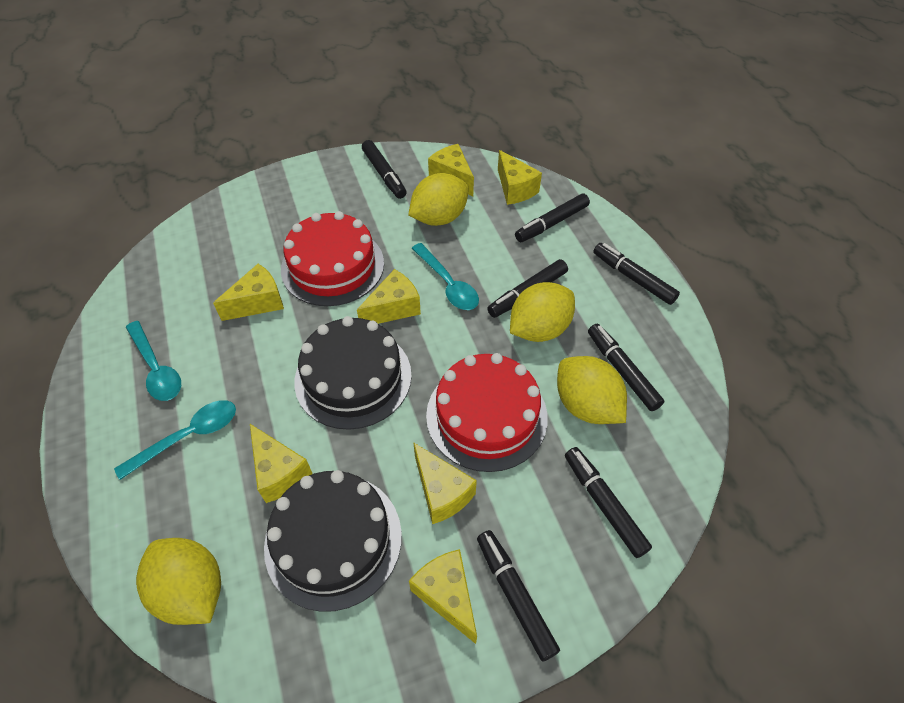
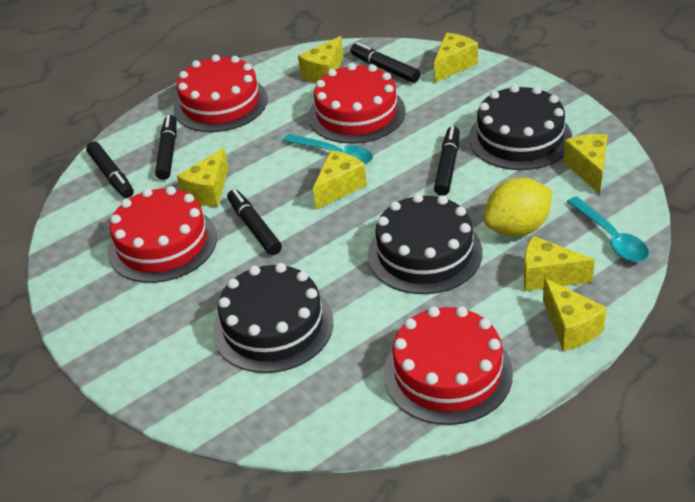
black cake: 2 -> 3
black marker: 7 -> 5
red cake: 2 -> 4
turquoise spoon: 3 -> 2
yellow lemon: 4 -> 1

